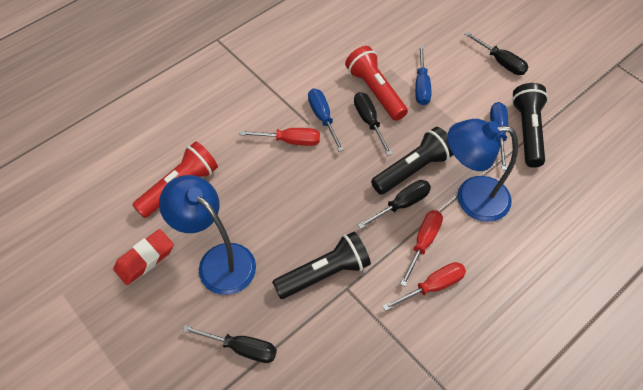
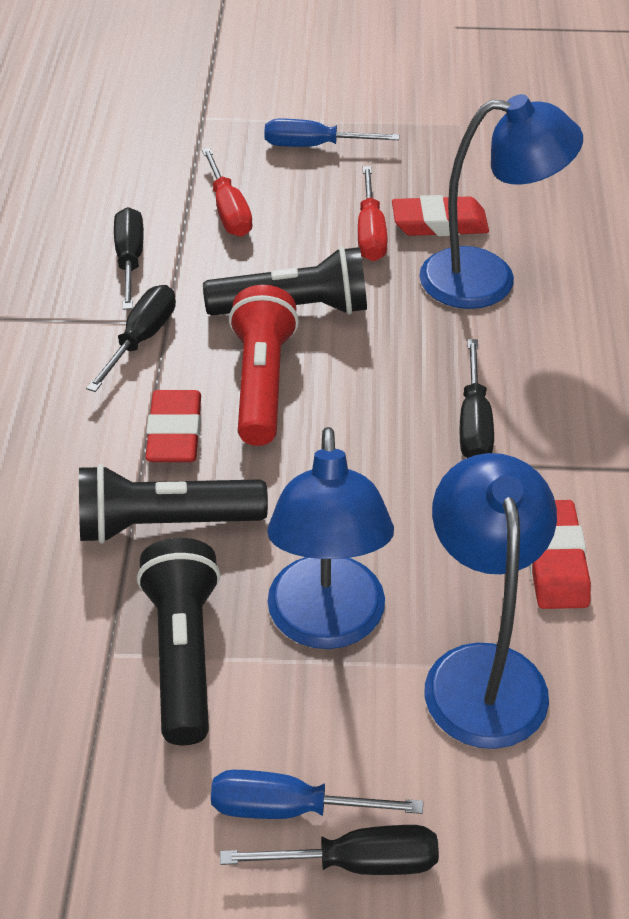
blue lamp: 2 -> 3
blue screwdriver: 3 -> 2
red eraser: 1 -> 3
red flashlight: 2 -> 1
red screwdriver: 3 -> 2

